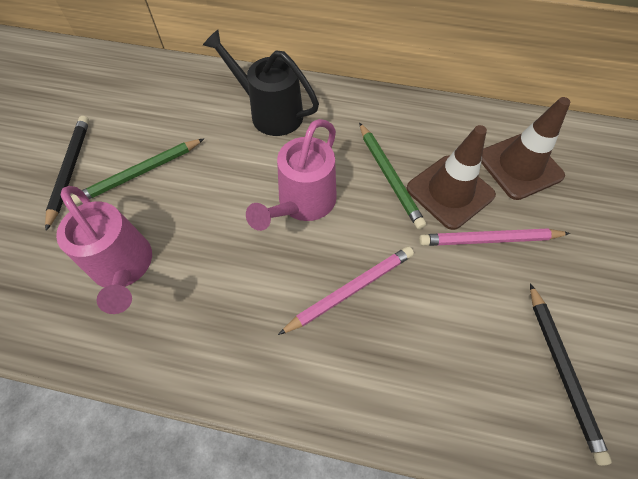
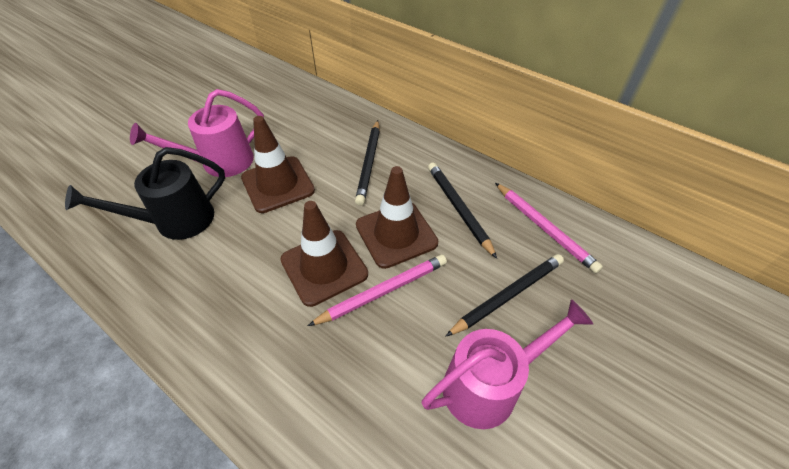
black pencil: 2 -> 3
brown traffic cone: 2 -> 3
green pencil: 2 -> 0

